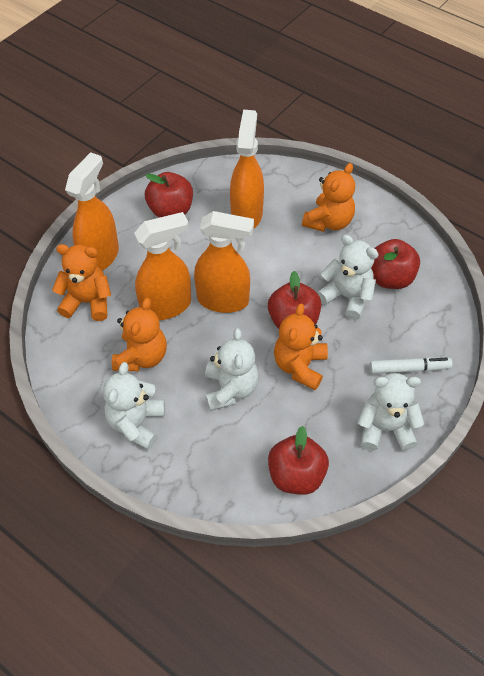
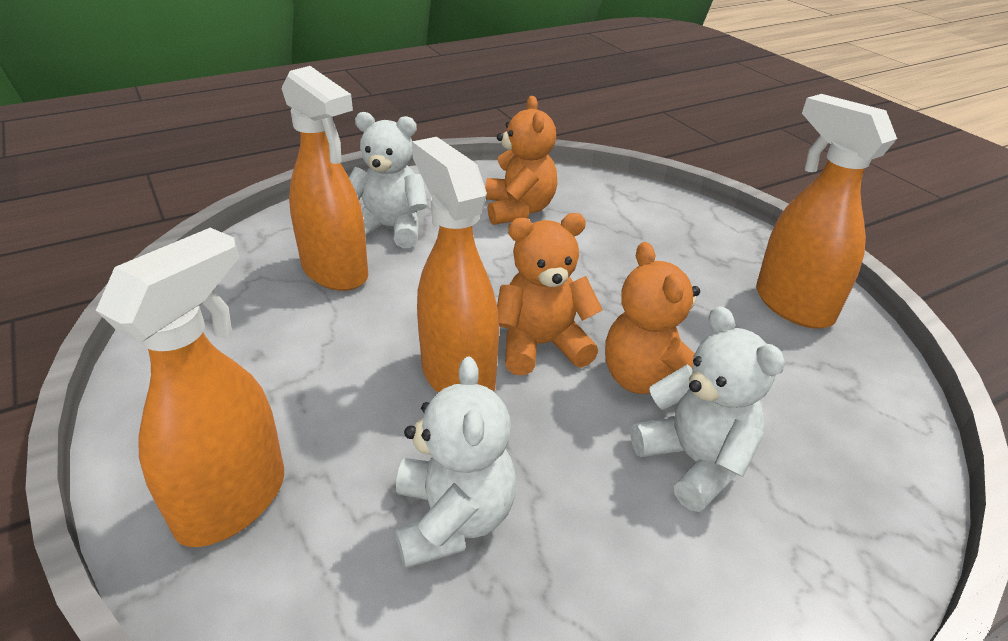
orange teddy bear: 4 -> 3
red apple: 4 -> 0
white marker: 1 -> 0
white teddy bear: 4 -> 3

